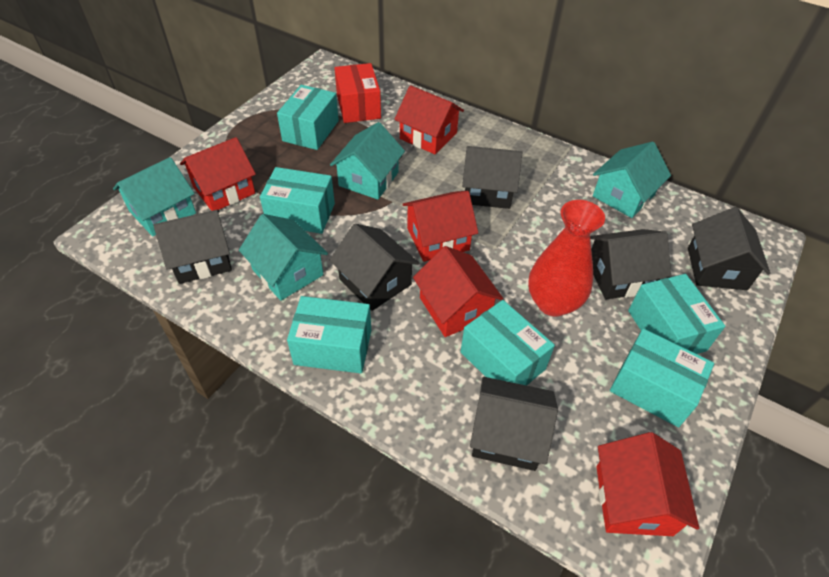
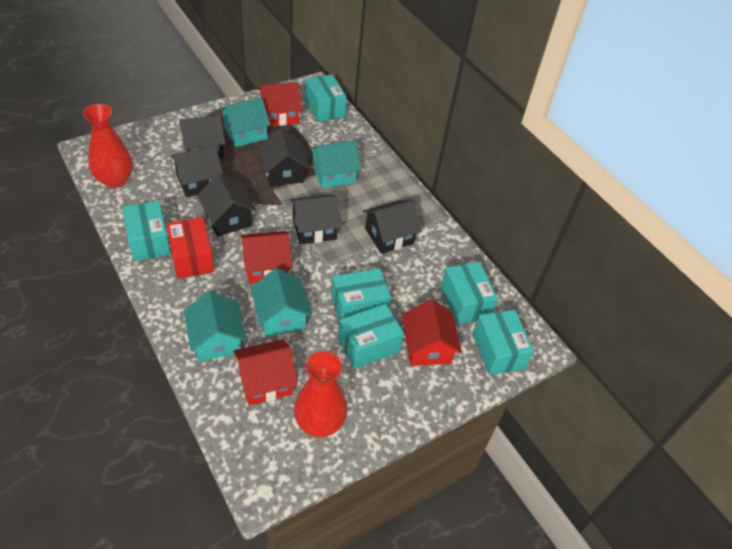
red house: 5 -> 4
red vase: 1 -> 2

